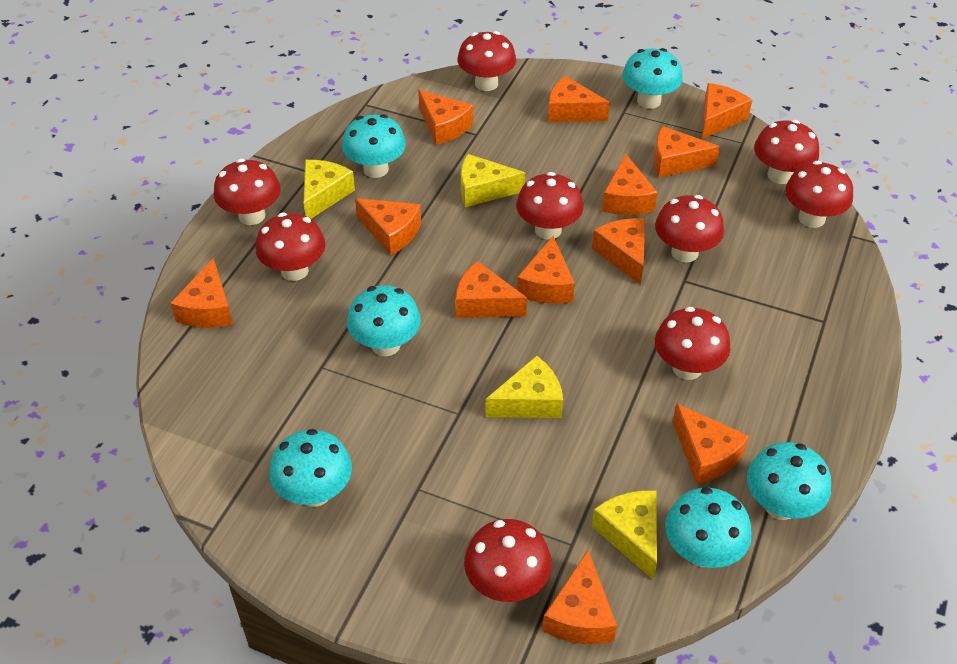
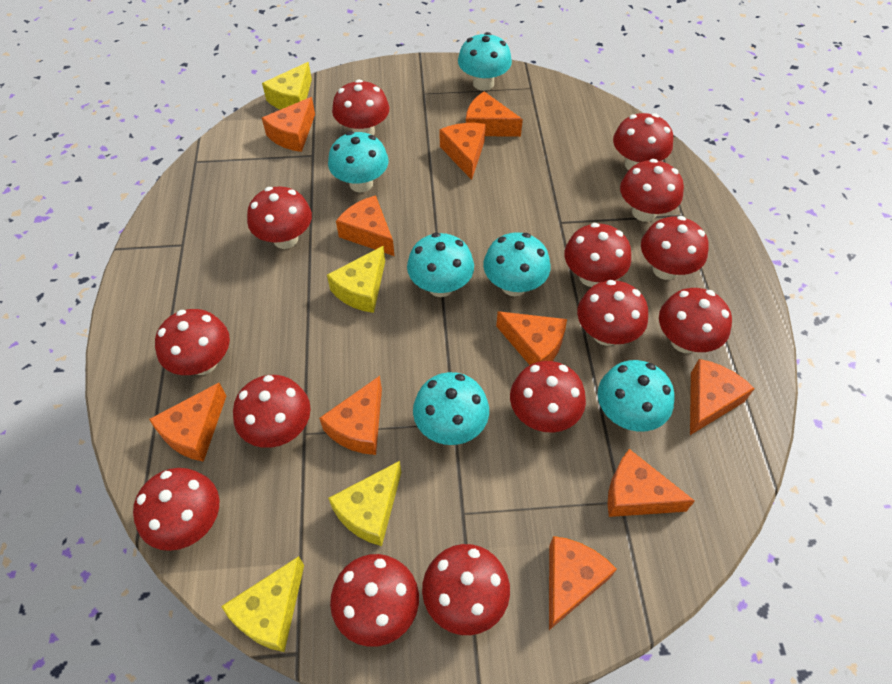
orange cheese: 12 -> 10
red mushroom: 9 -> 14

